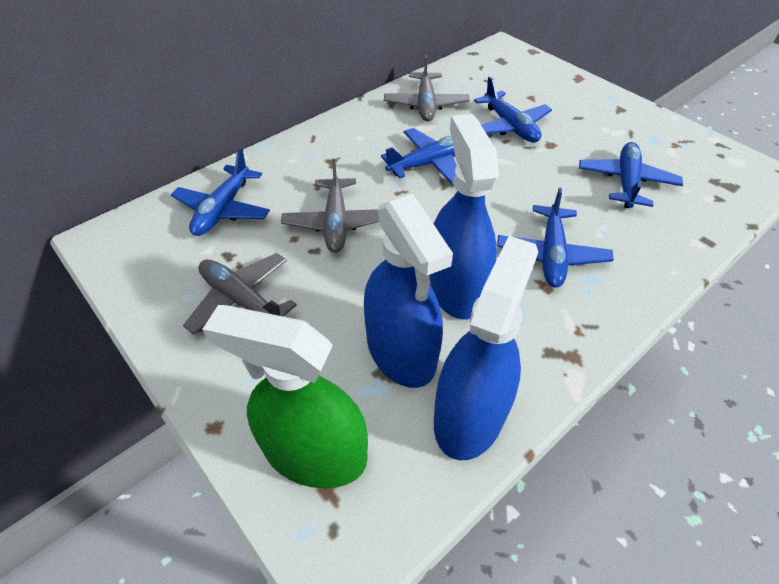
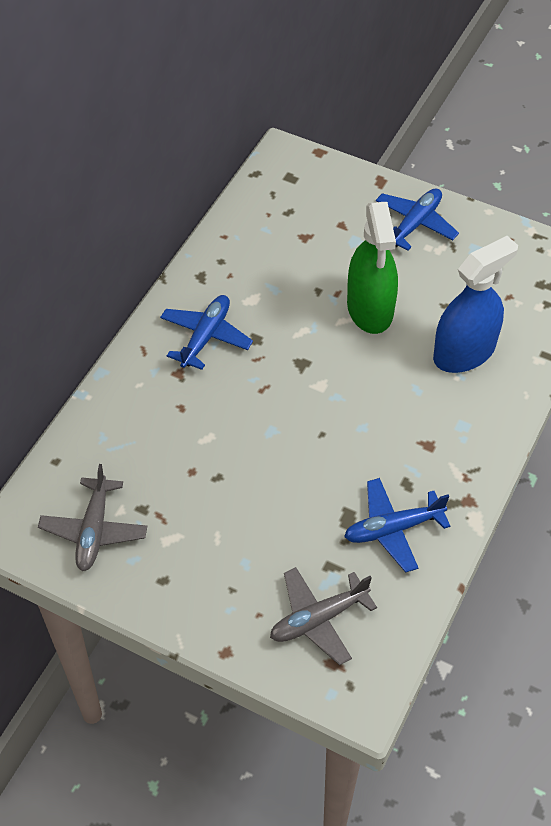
blue plane: 5 -> 3
blue spray bottle: 3 -> 1
grey plane: 3 -> 2

